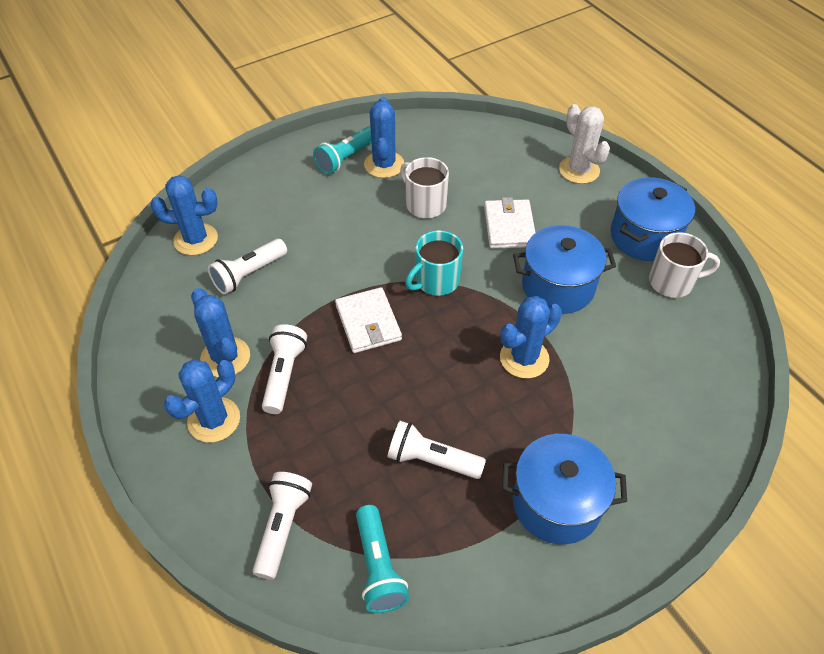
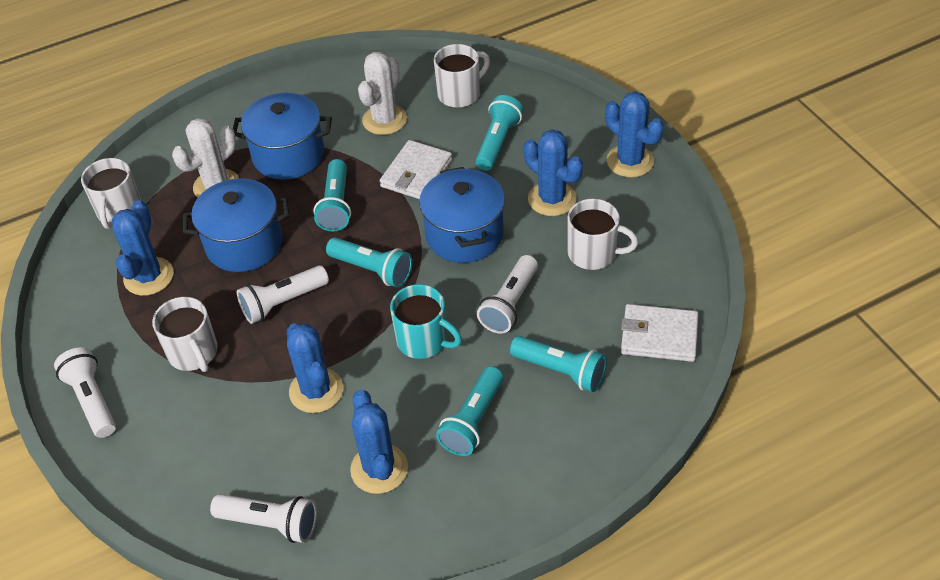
turquoise flashlight: 2 -> 5
white cactus: 1 -> 2
white mug: 2 -> 4

